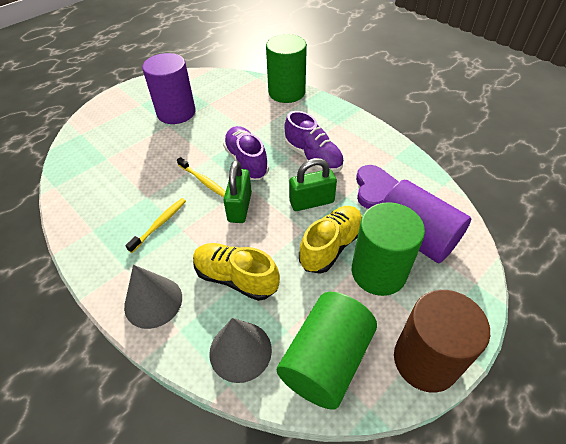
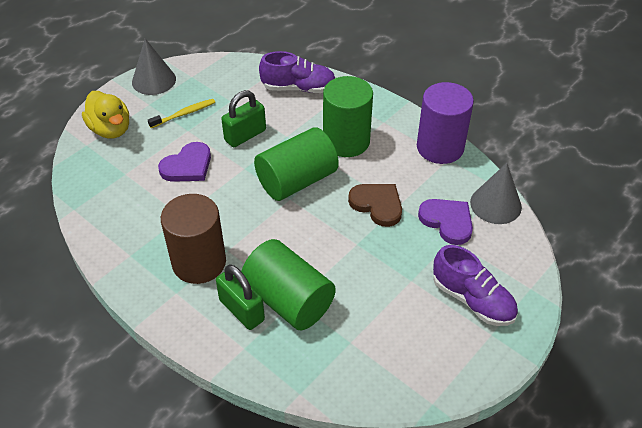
brown heart: 0 -> 1
purple cylinder: 2 -> 1
purple heart: 1 -> 2
yellow duck: 0 -> 1
yellow shoe: 2 -> 0
yellow toothbrush: 2 -> 1

